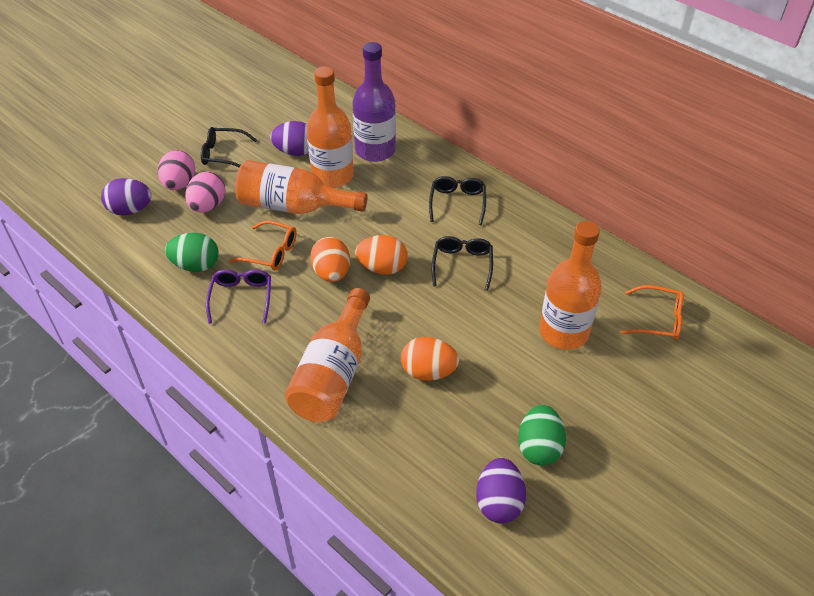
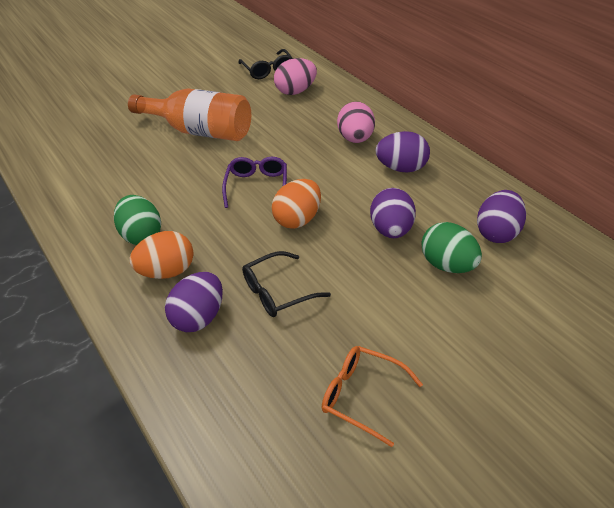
black glasses: 3 -> 2
orange bottle: 4 -> 1
orange egg: 3 -> 2
orange glasses: 2 -> 1
purple bottle: 1 -> 0
purple egg: 3 -> 4

